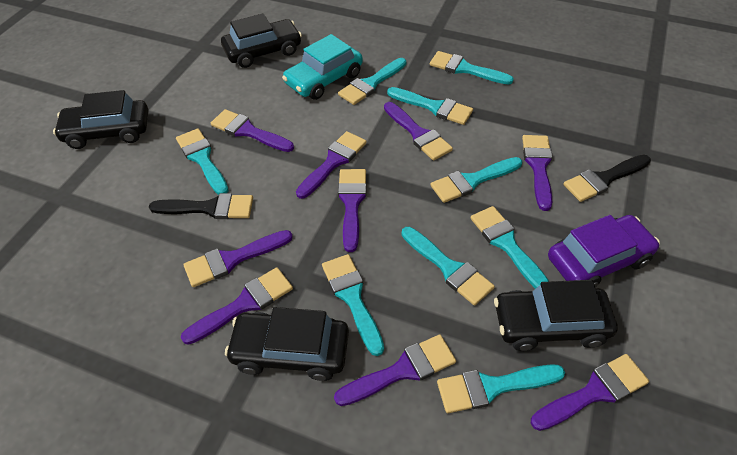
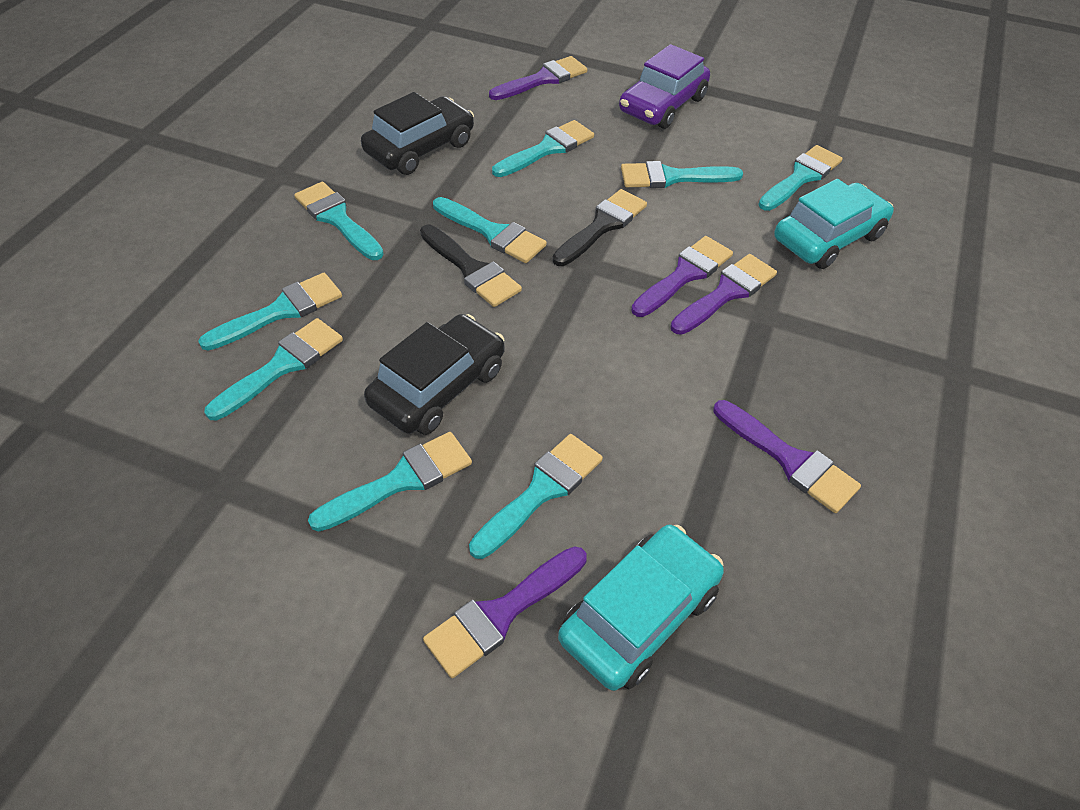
black car: 4 -> 2
purple brush: 9 -> 5
turquoise car: 1 -> 2

